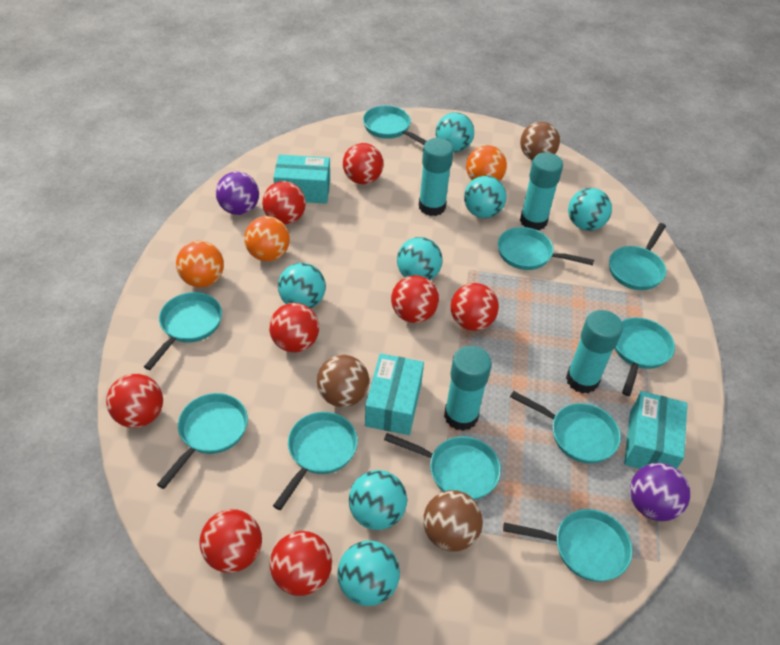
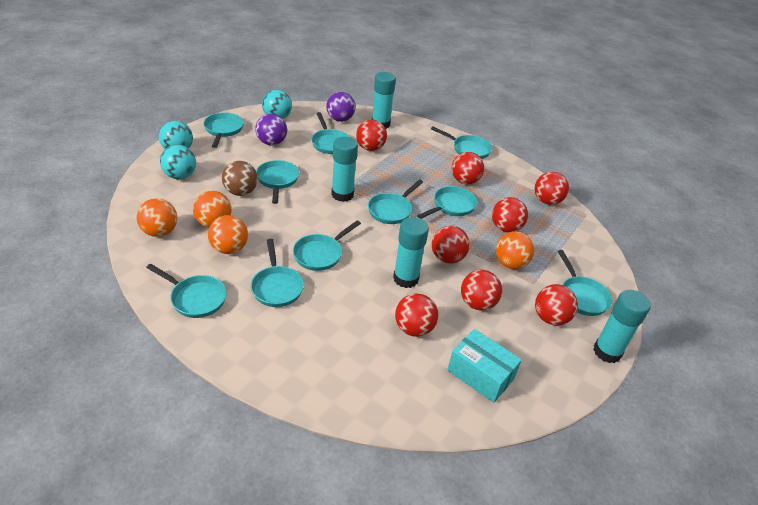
brown ball: 3 -> 1
orange ball: 3 -> 4
turquoise ball: 7 -> 3
turquoise box: 3 -> 1

